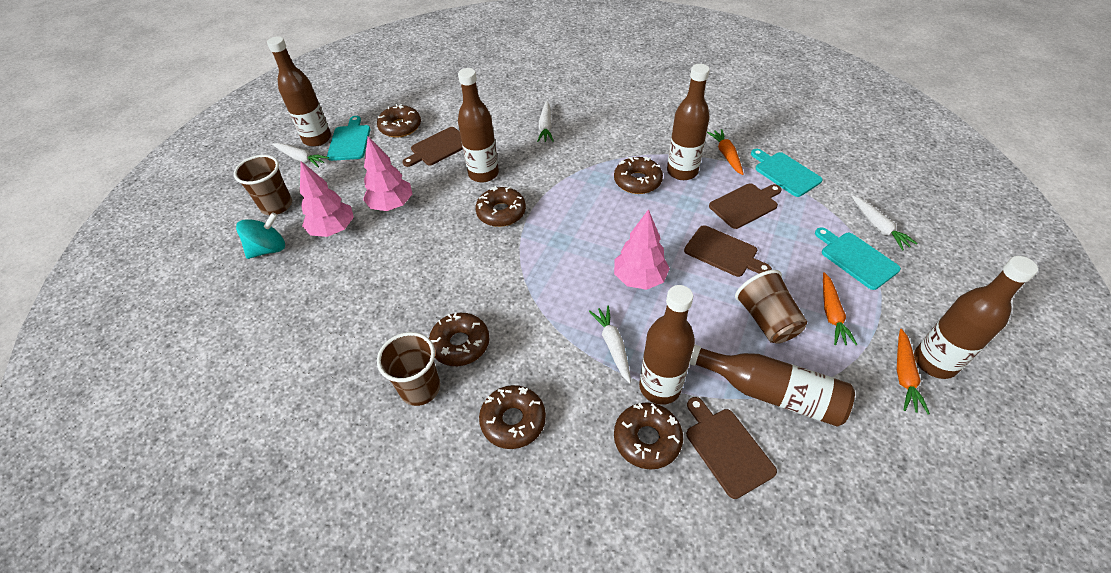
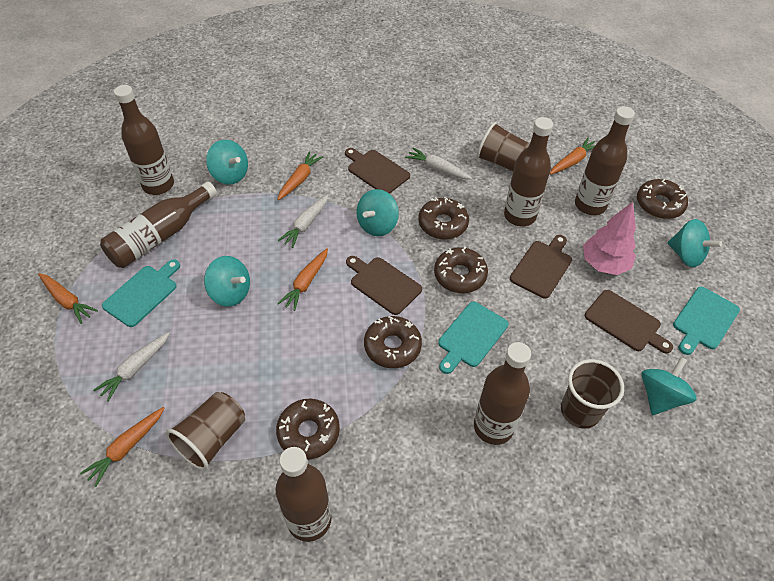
brown donut: 6 -> 5
orange carrot: 3 -> 5
pink tree: 3 -> 1
turquoise spinning top: 1 -> 5
white carrot: 4 -> 3

